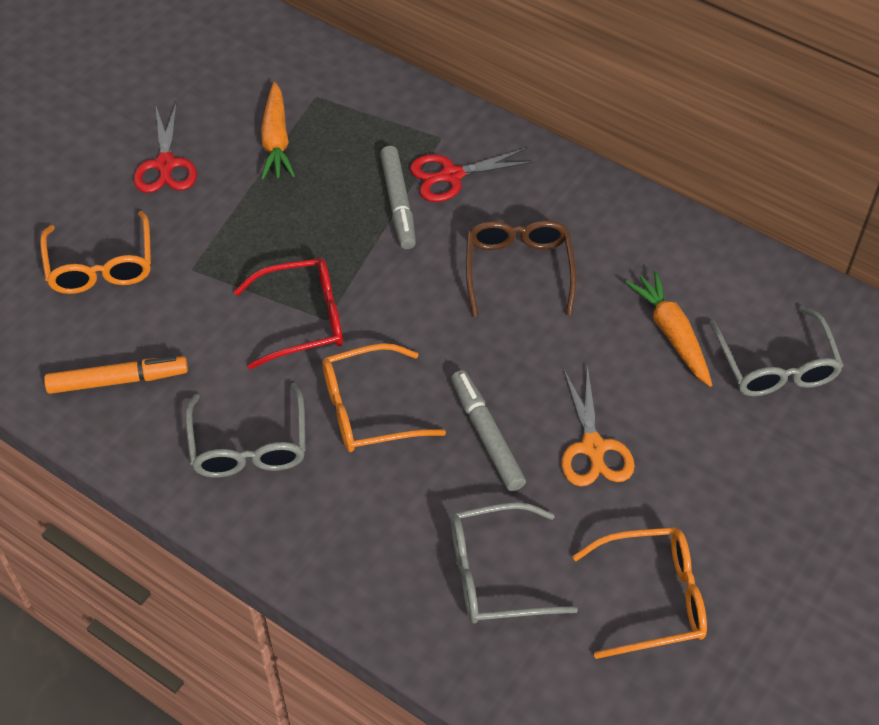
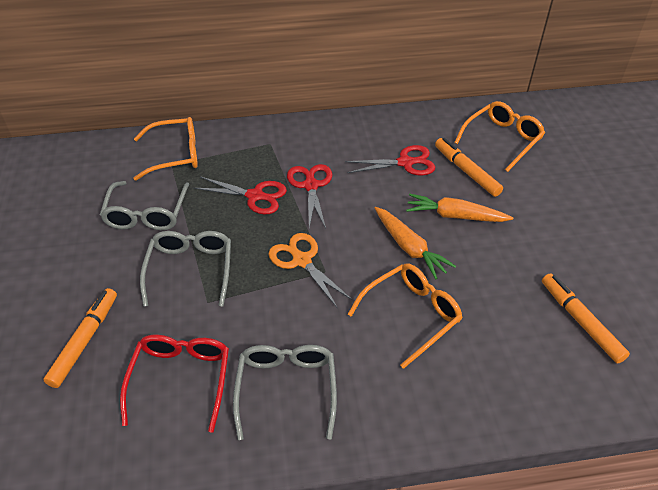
brown glasses: 1 -> 0
grey marker: 2 -> 0
orange marker: 1 -> 3
red scissors: 2 -> 3

